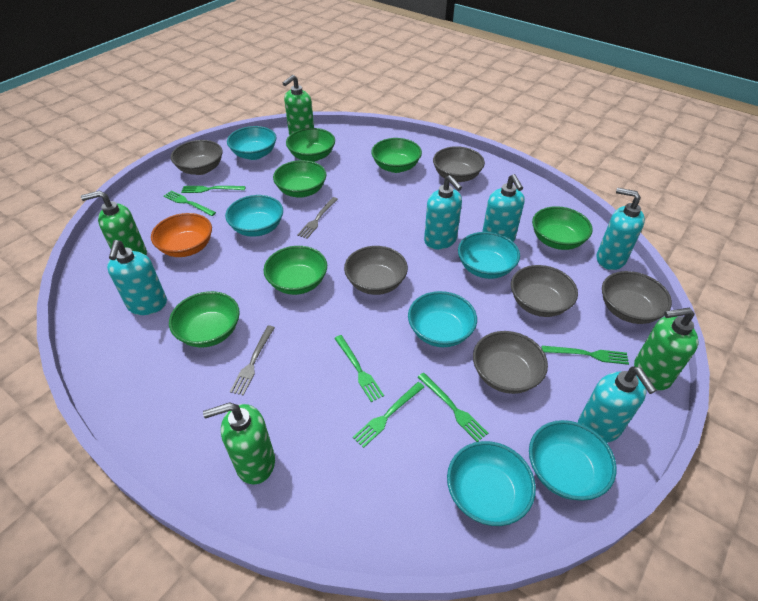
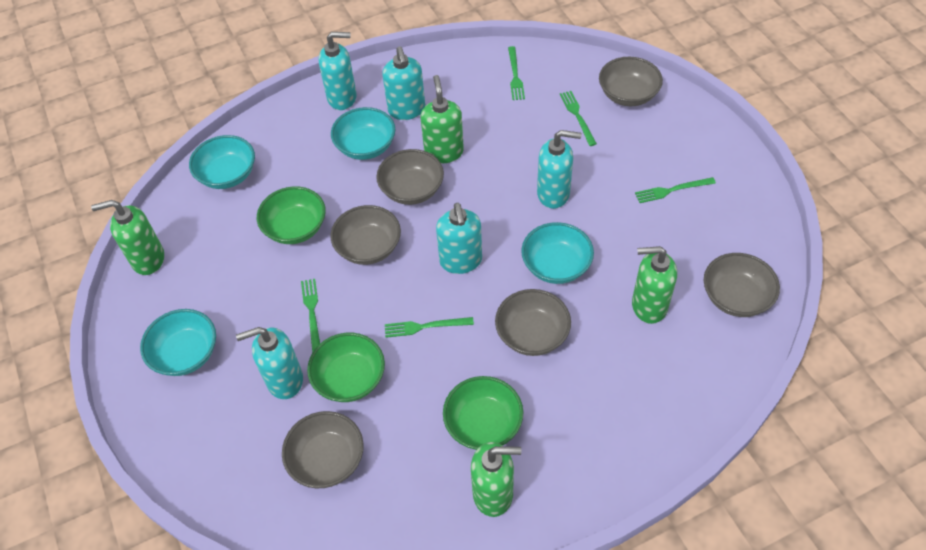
green bowl: 6 -> 3
green fork: 6 -> 5
grey fork: 2 -> 0
orange bowl: 1 -> 0
turquoise bowl: 6 -> 4

